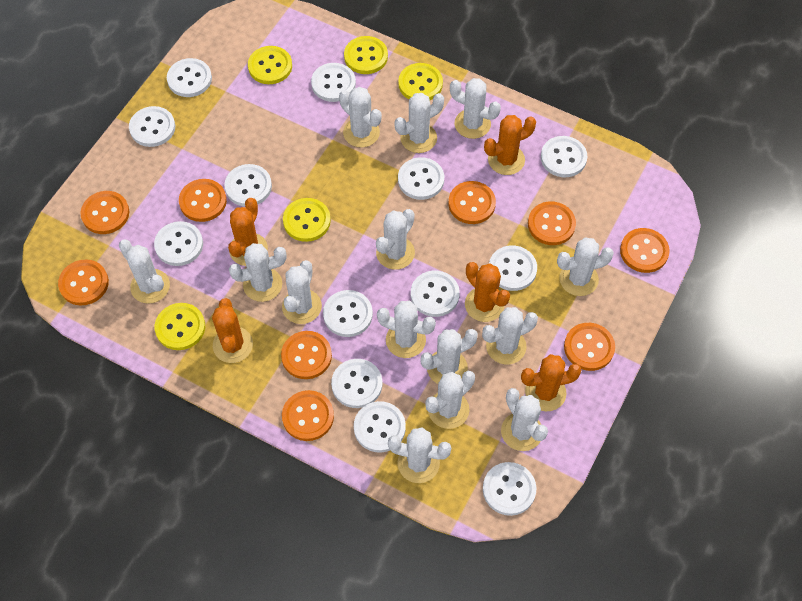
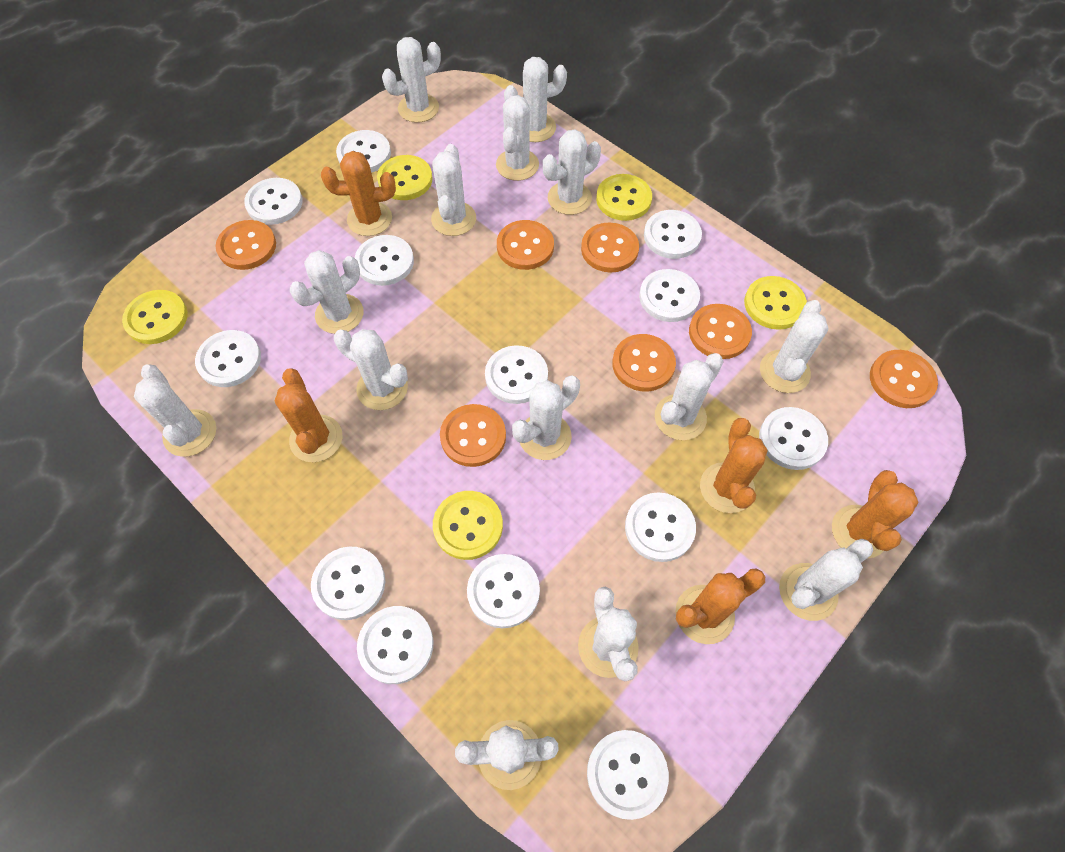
orange button: 9 -> 7

